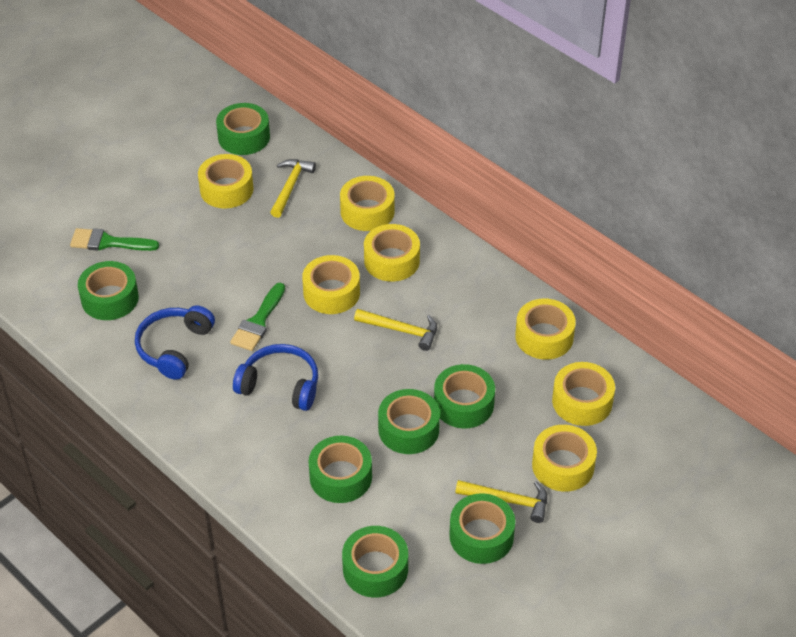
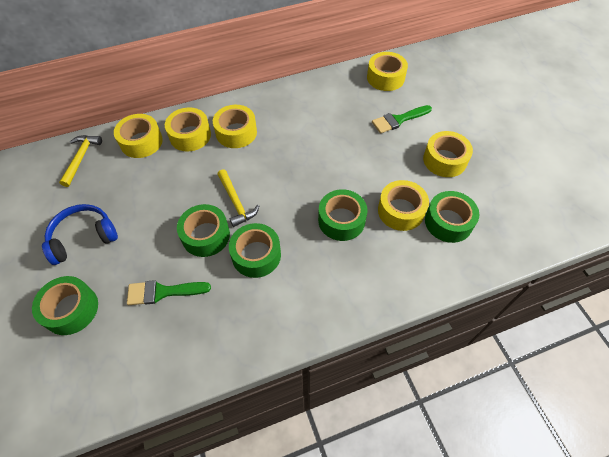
blue headphones: 2 -> 1
green tape: 7 -> 5
yellow hammer: 3 -> 2
yellow tape: 7 -> 6

